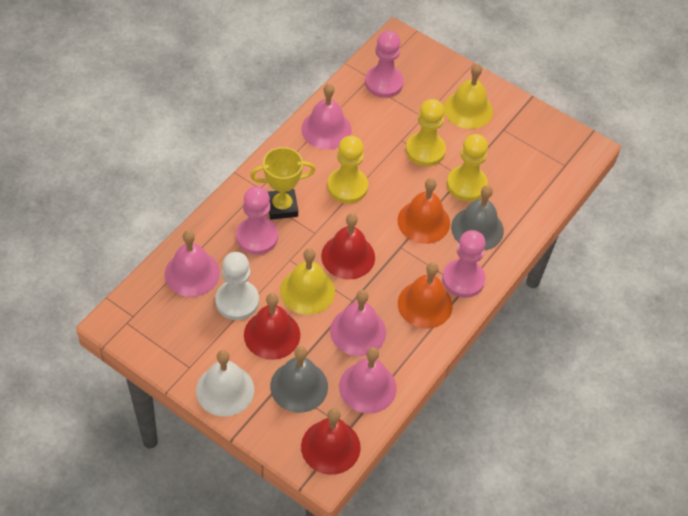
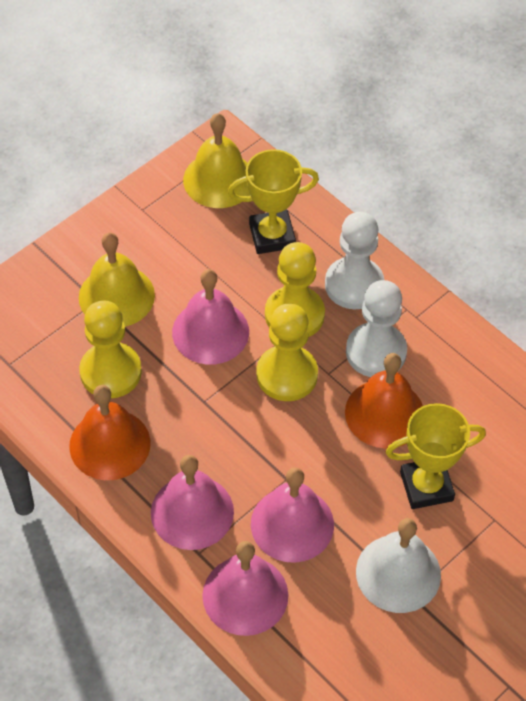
grey bell: 2 -> 0
pink pawn: 3 -> 0
red bell: 3 -> 0
white pawn: 1 -> 2
yellow trophy: 1 -> 2

